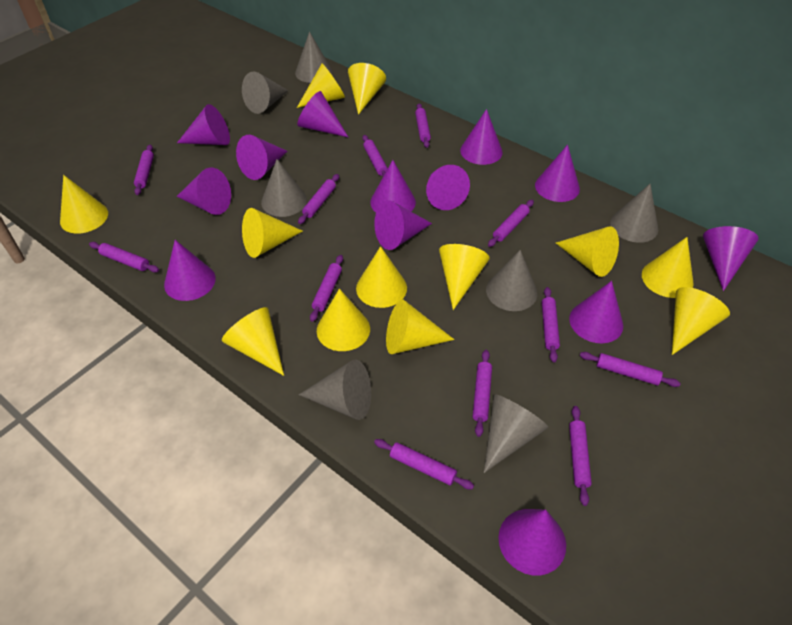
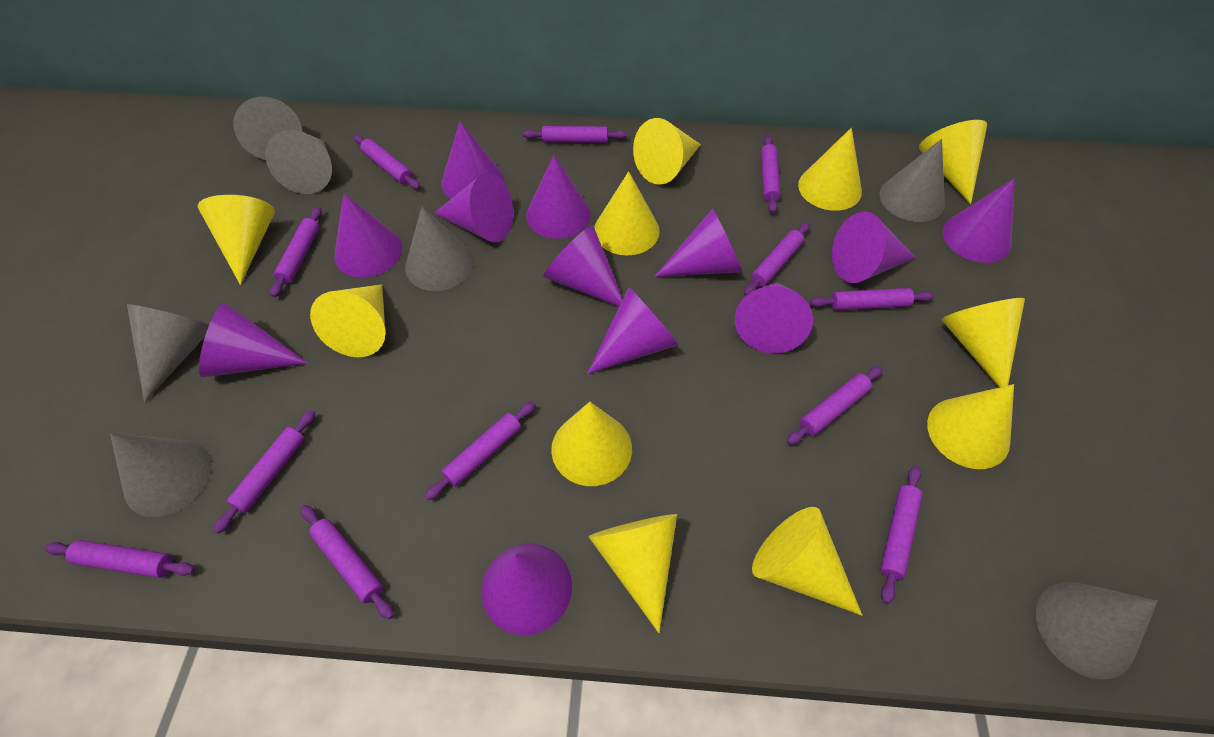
purple cone: 13 -> 12
yellow cone: 12 -> 11

